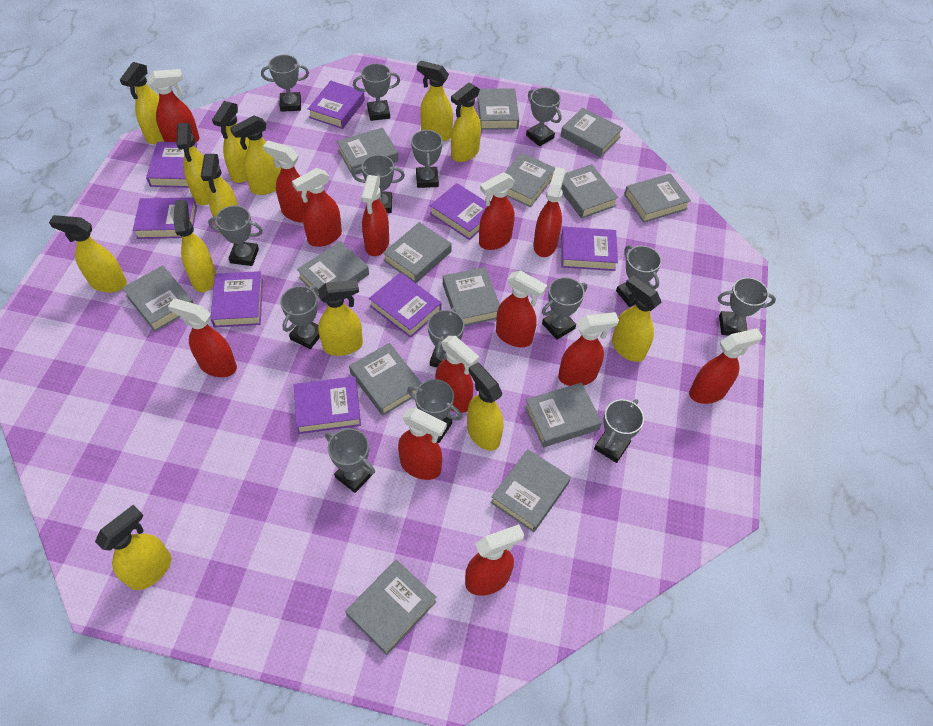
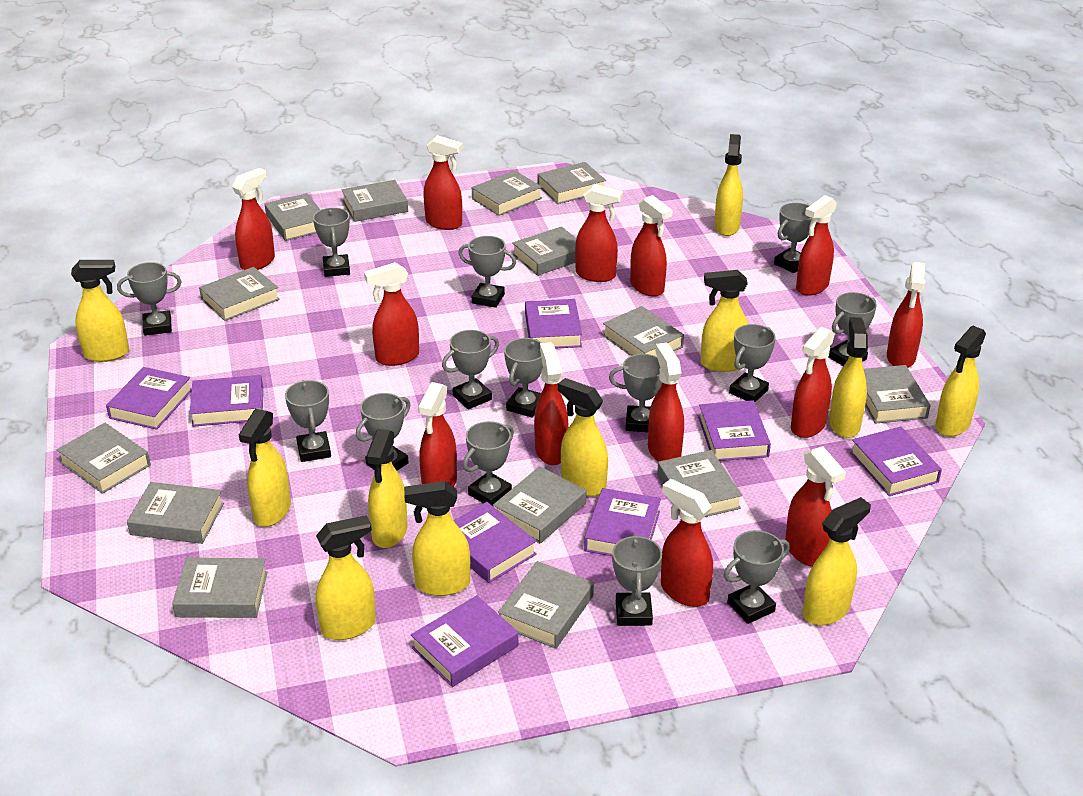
yellow spray bottle: 13 -> 11

